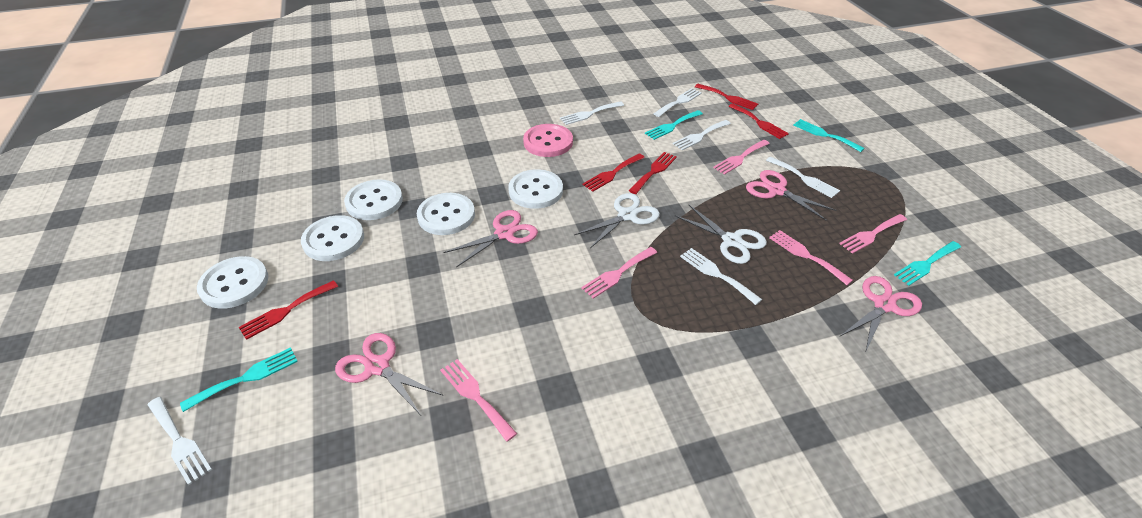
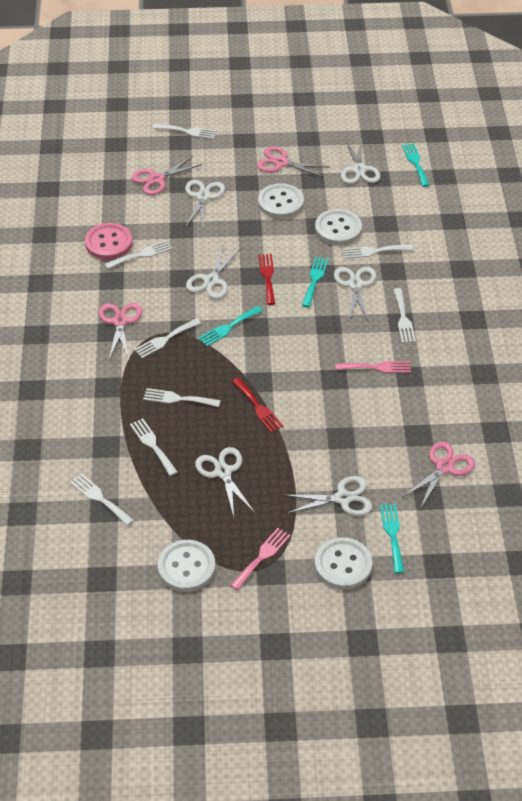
pink fork: 5 -> 2
red fork: 5 -> 2
white button: 5 -> 4
white fork: 6 -> 8
white scissors: 2 -> 6

